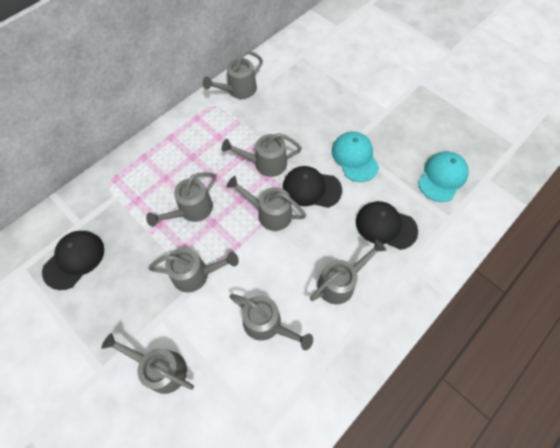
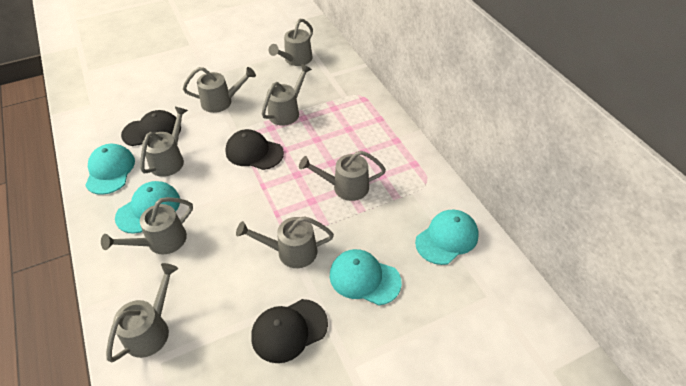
turquoise cap: 2 -> 4

